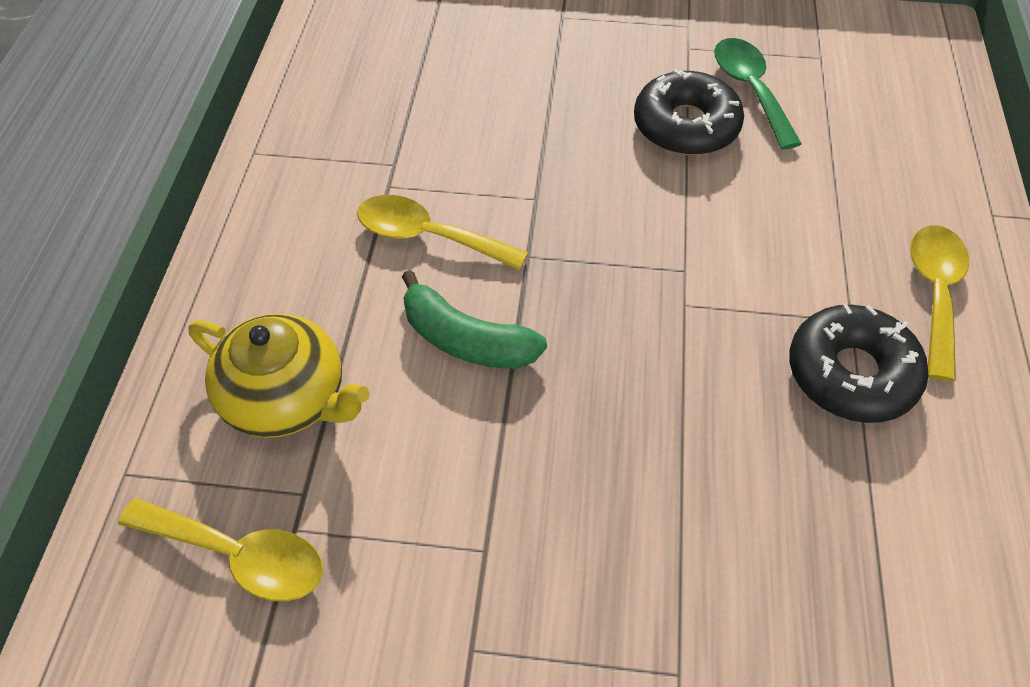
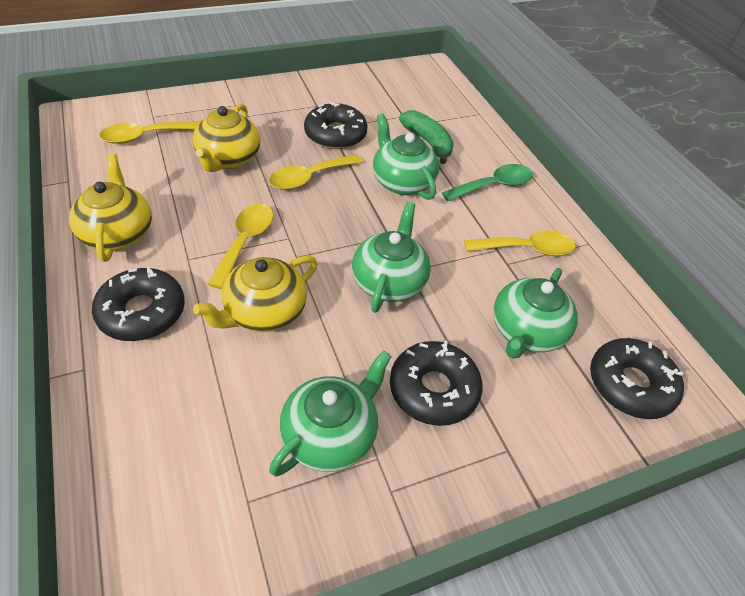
black donut: 2 -> 4
green teapot: 0 -> 4
yellow spoon: 3 -> 4
yellow teapot: 1 -> 3

